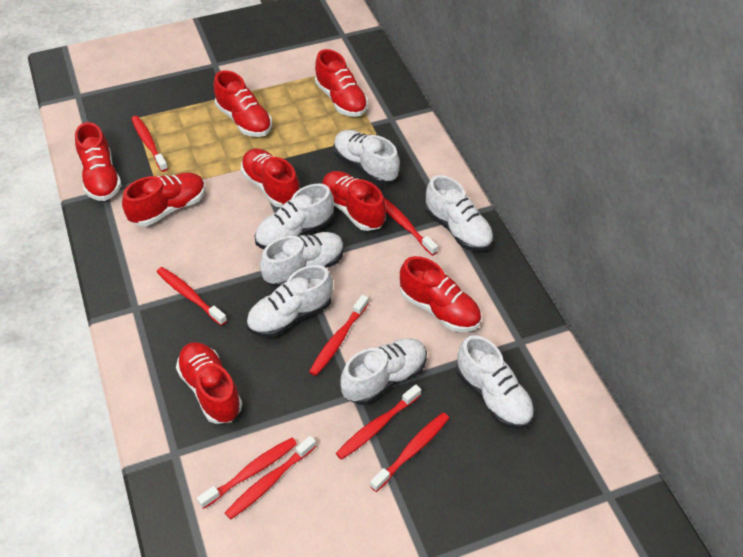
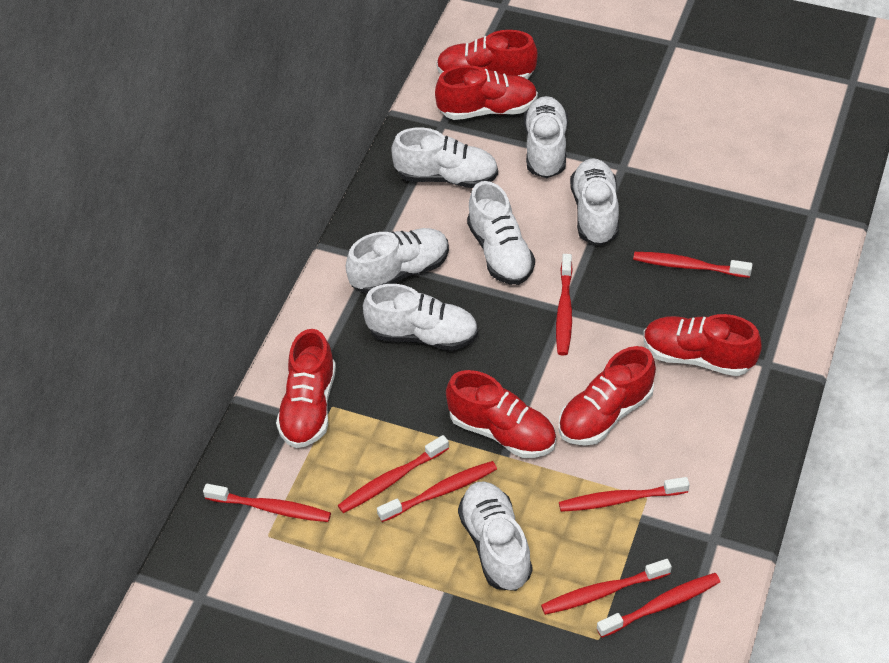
red shoe: 8 -> 6

